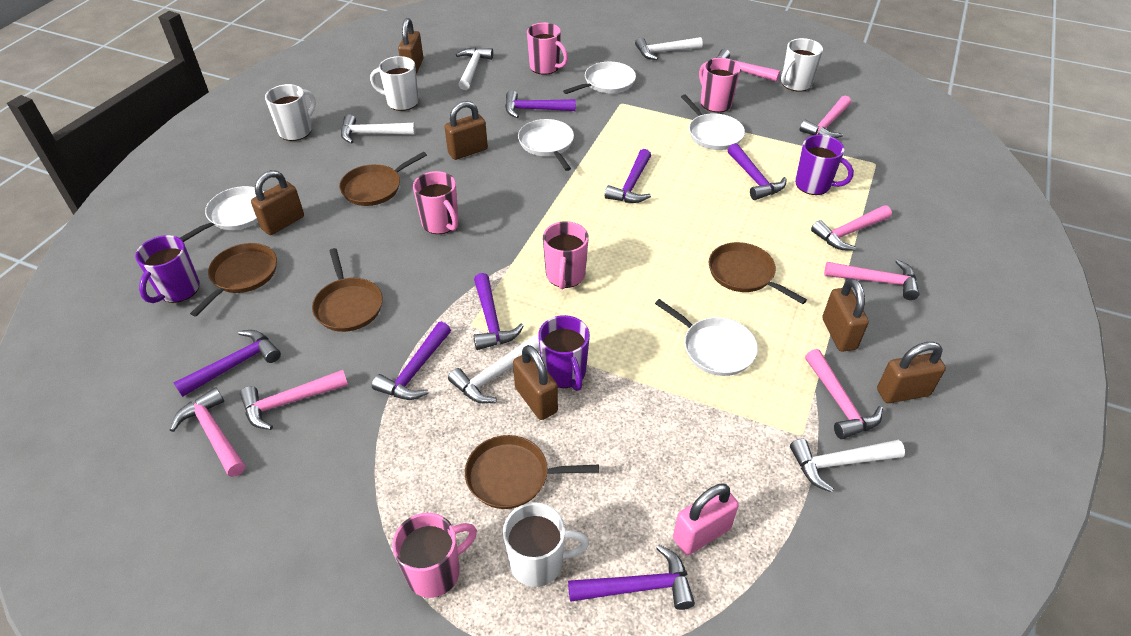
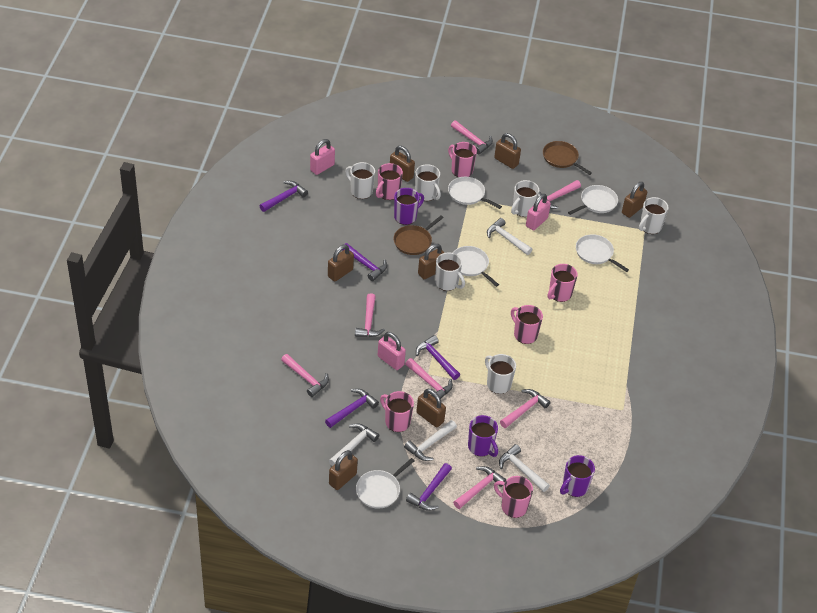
brown padlock: 6 -> 7
brown pan: 5 -> 2
pink mug: 5 -> 6
pink padlock: 1 -> 3
purple hammer: 7 -> 5
white hammer: 5 -> 4
white mug: 4 -> 6

